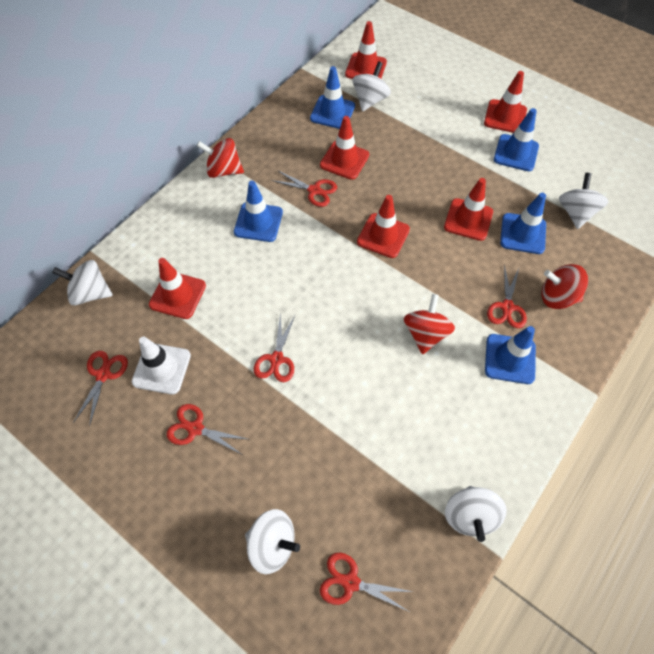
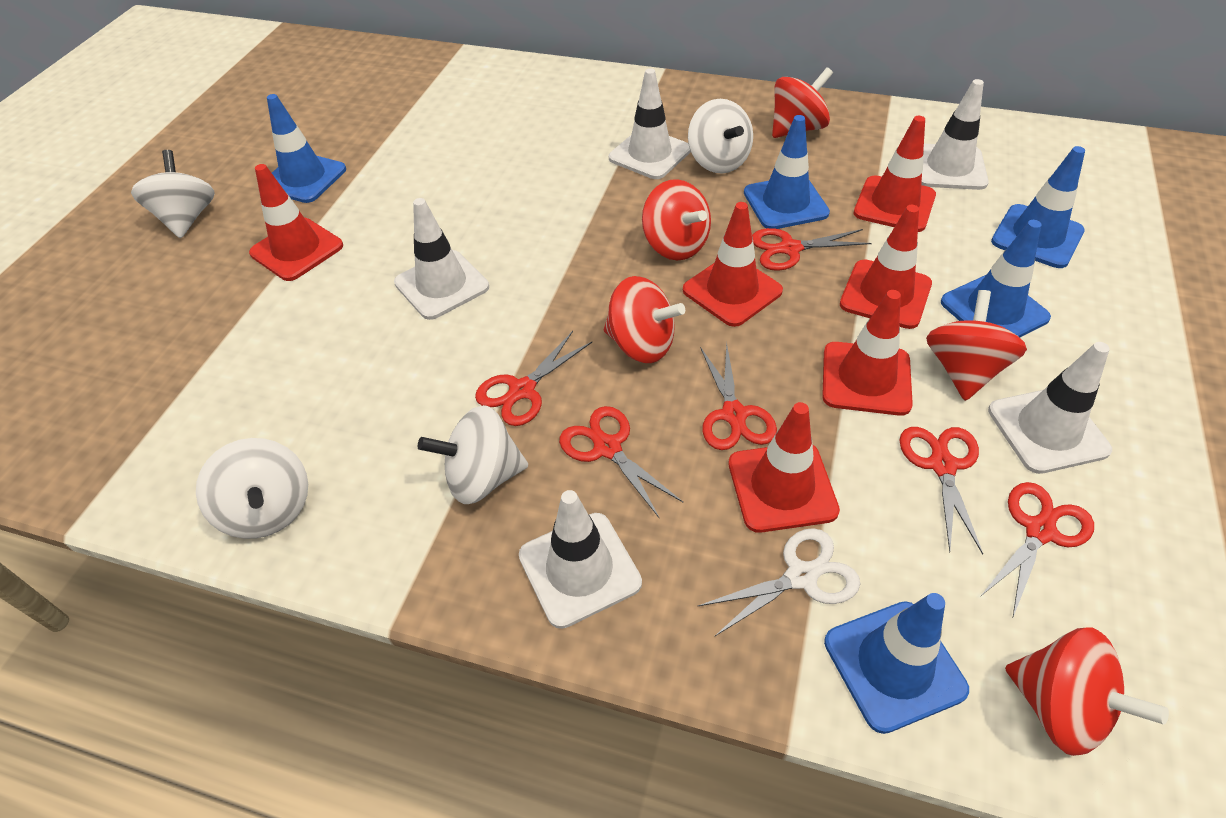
red spinning top: 3 -> 5
white scissors: 0 -> 1
white spinning top: 5 -> 4
white traffic cone: 1 -> 5

